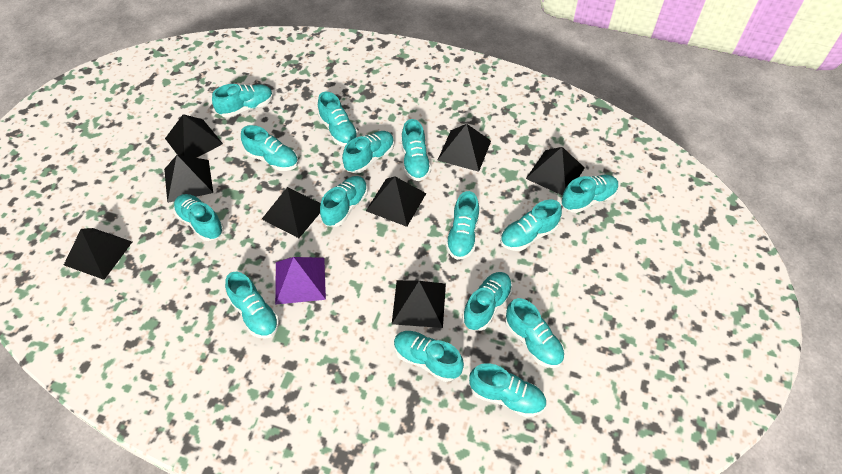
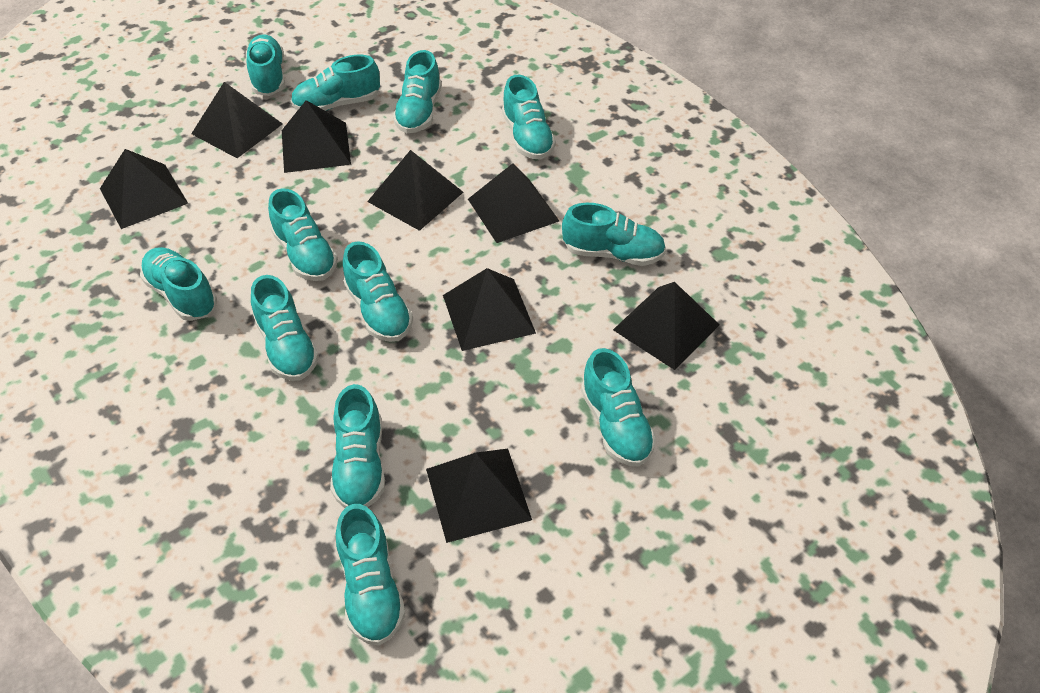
purple pyramid: 1 -> 0
turquoise shoe: 15 -> 12

